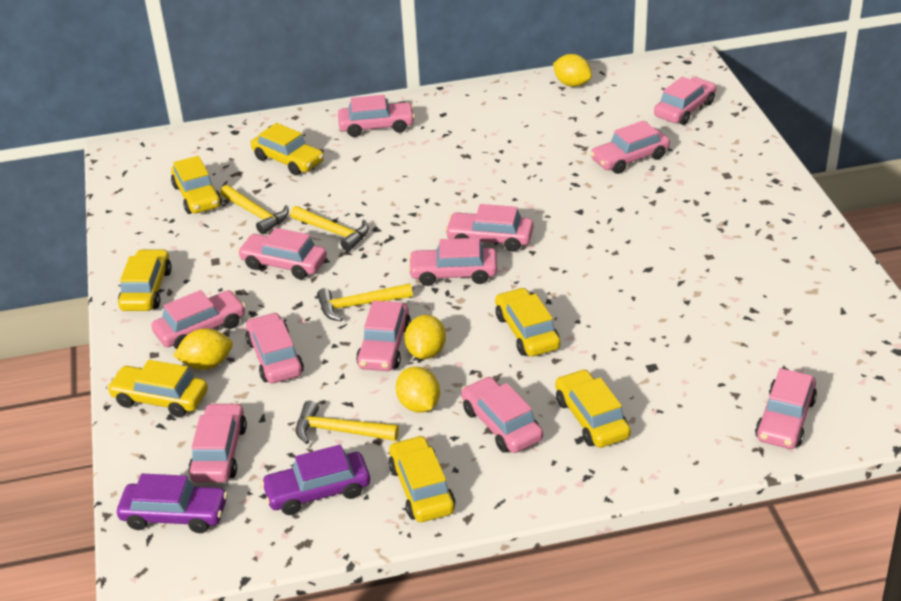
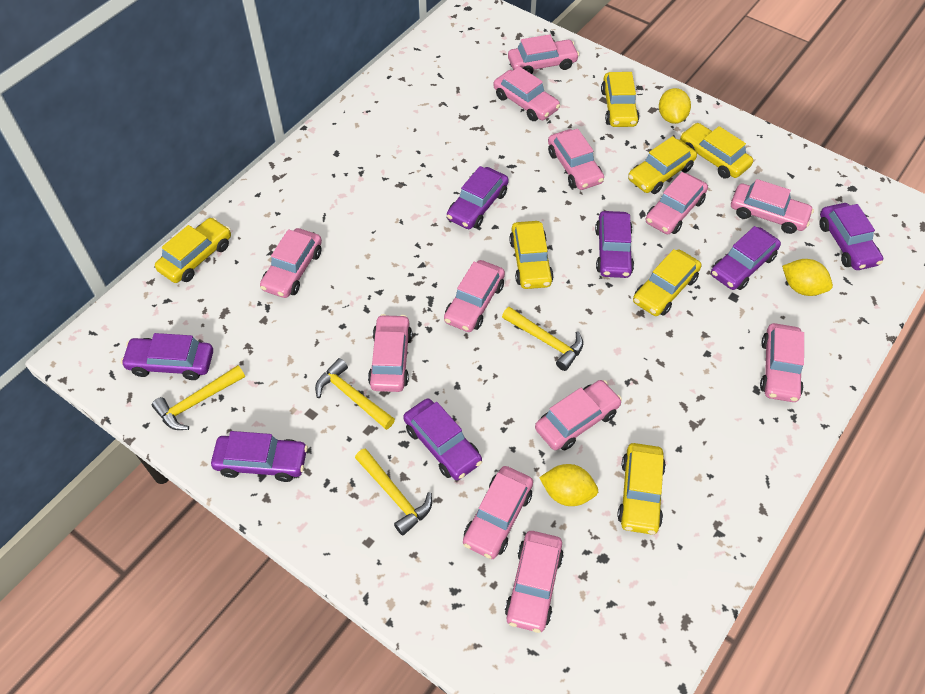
purple car: 2 -> 7
yellow lemon: 4 -> 3

